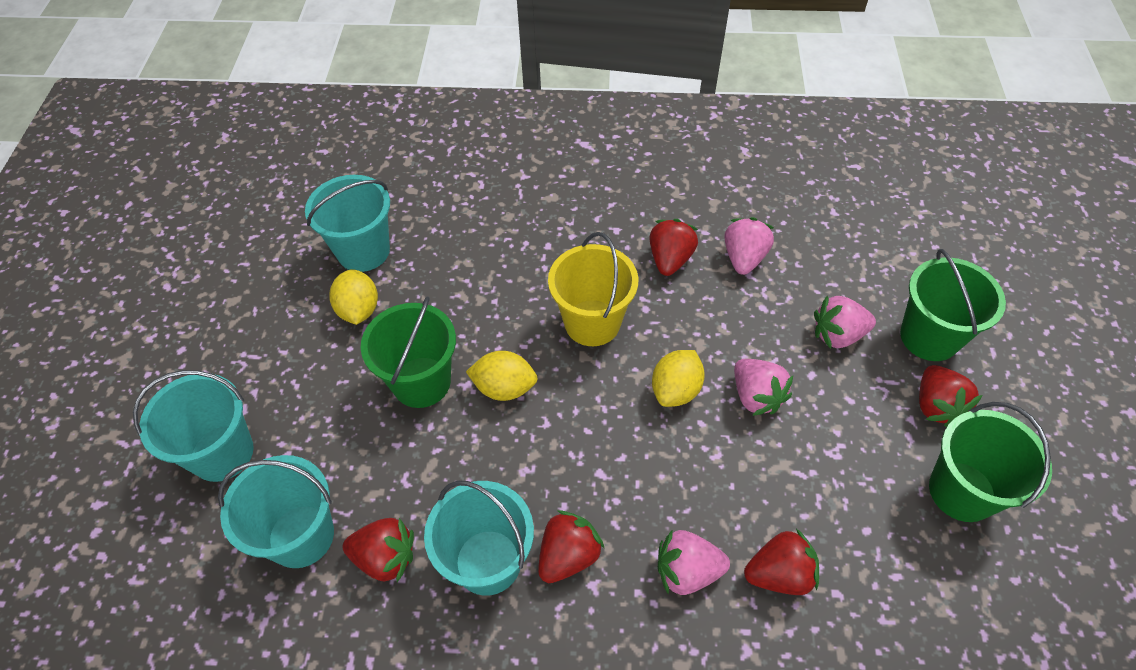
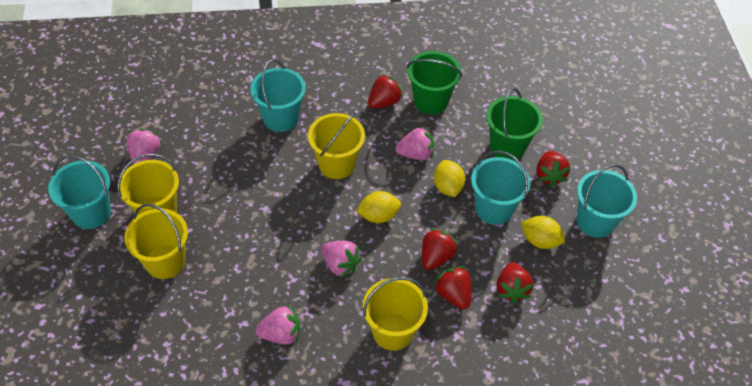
green bucket: 3 -> 2
yellow bucket: 1 -> 4

